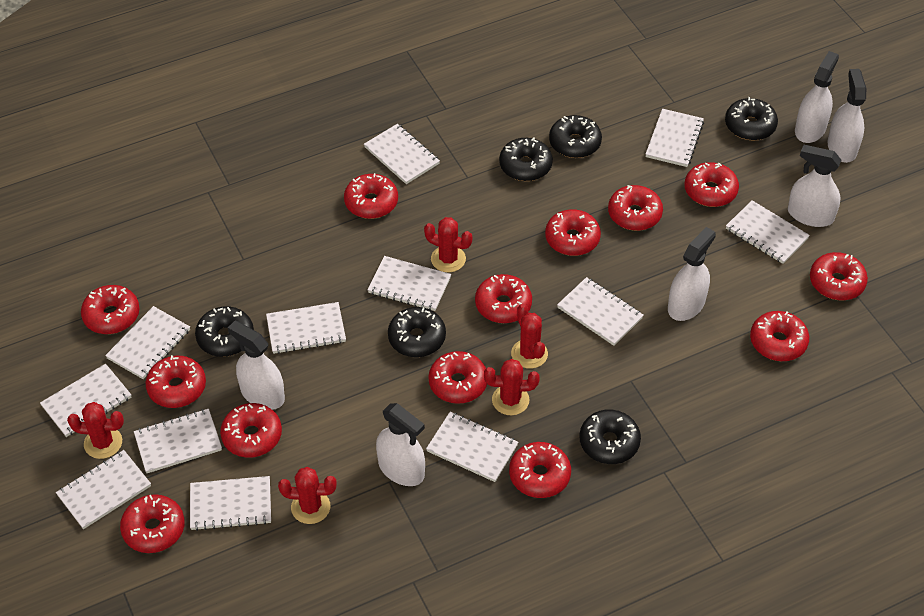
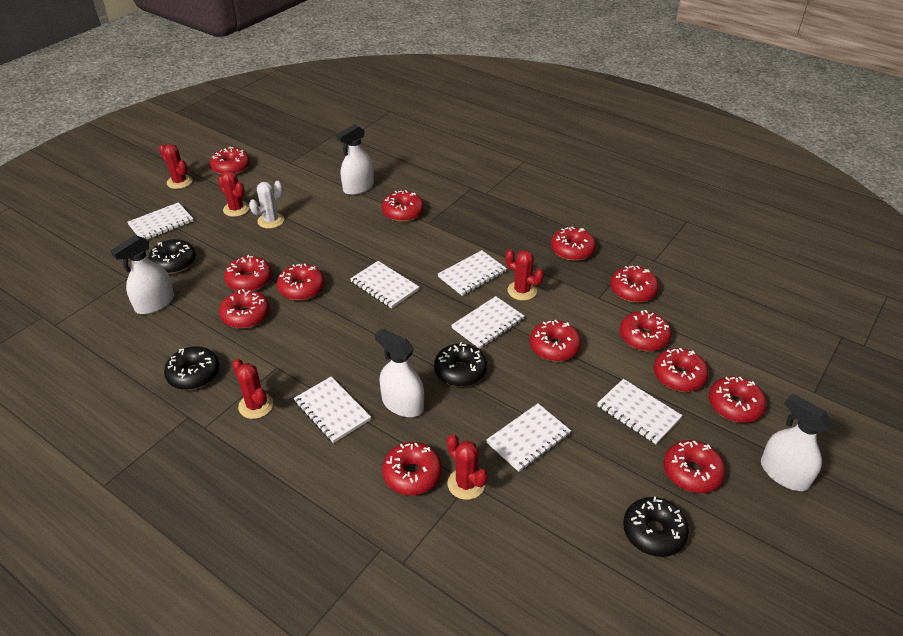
black donut: 6 -> 4
white cactus: 0 -> 1
white notebook: 12 -> 7
white spray bottle: 6 -> 4

